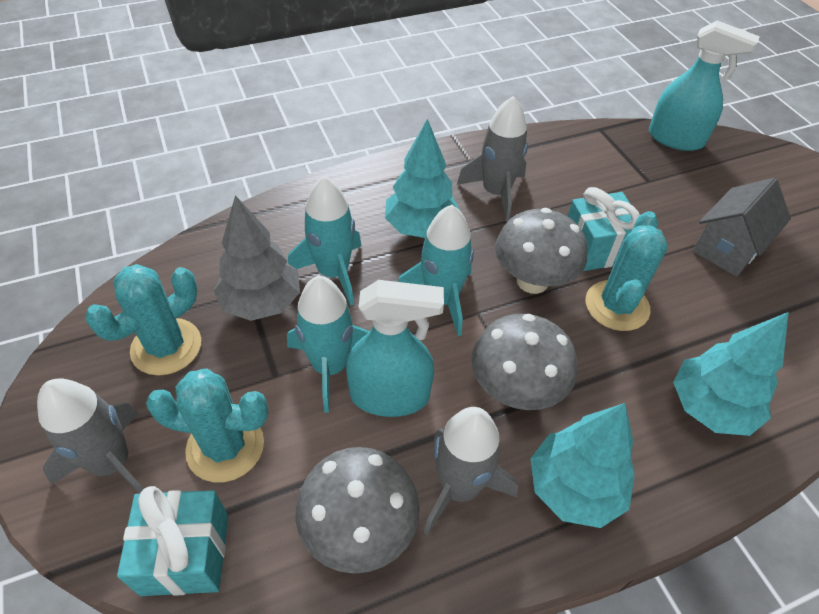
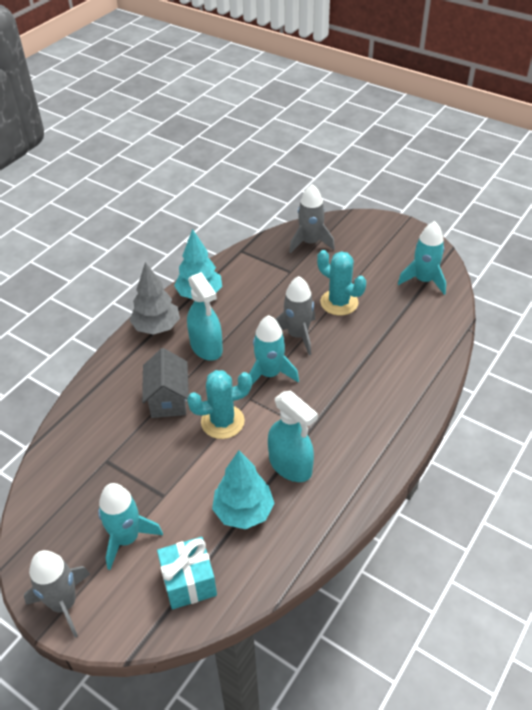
grey mushroom: 3 -> 0
turquoise cactus: 3 -> 2
turquoise gift: 2 -> 1
turquoise tree: 3 -> 2

